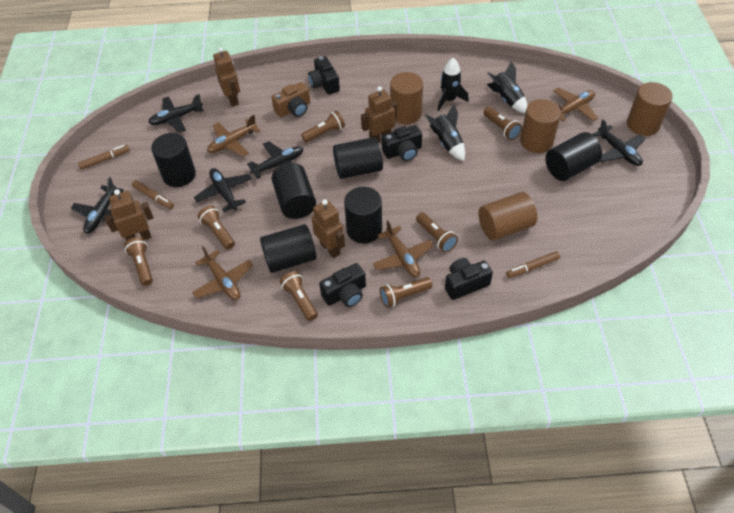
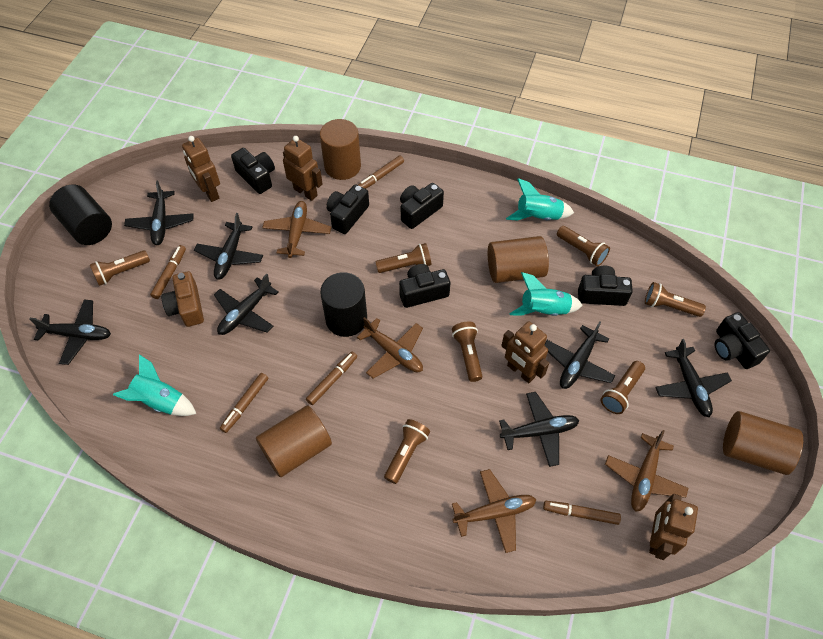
black camera: 4 -> 6
black cylinder: 6 -> 2
black plane: 5 -> 7
black rocket: 3 -> 0
brown marker: 3 -> 5
turquoise rocket: 0 -> 3

